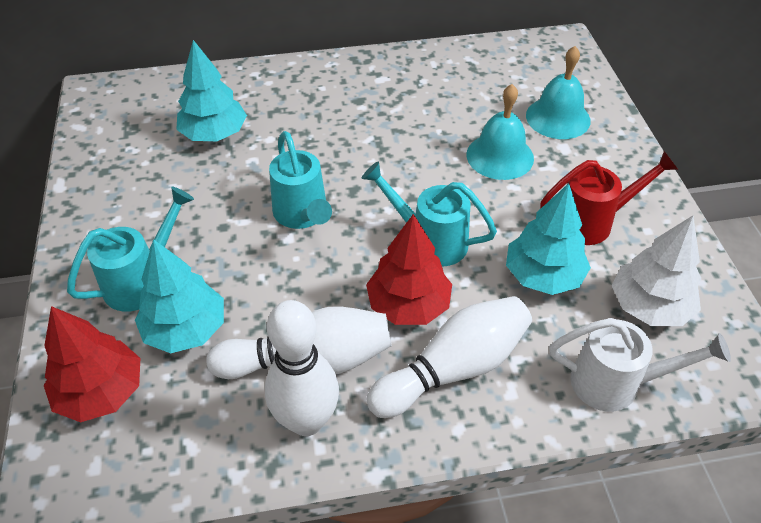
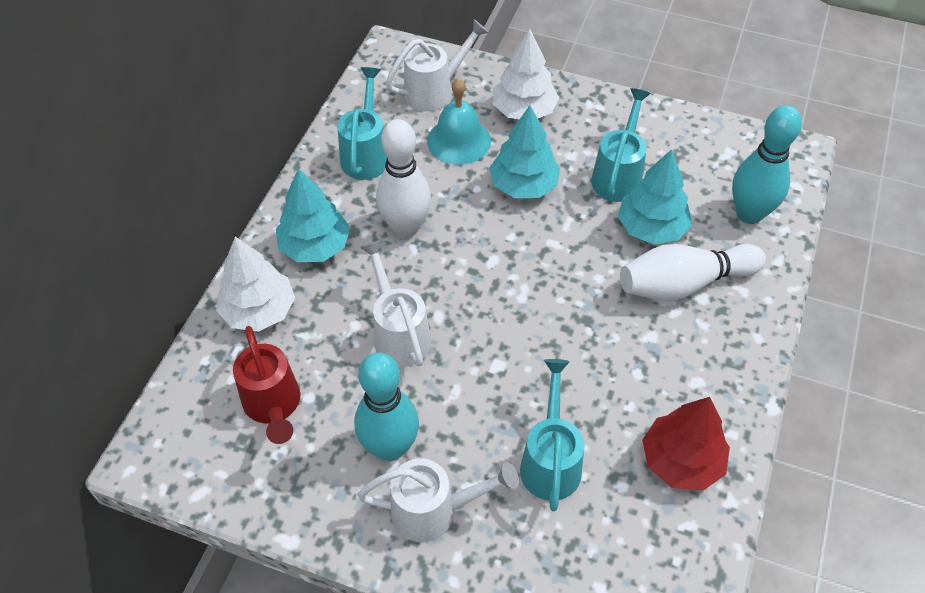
red tree: 2 -> 1
turquoise bell: 2 -> 1
turquoise bowling pin: 0 -> 2
white bowling pin: 3 -> 2
white tree: 1 -> 2
white watering can: 1 -> 3

